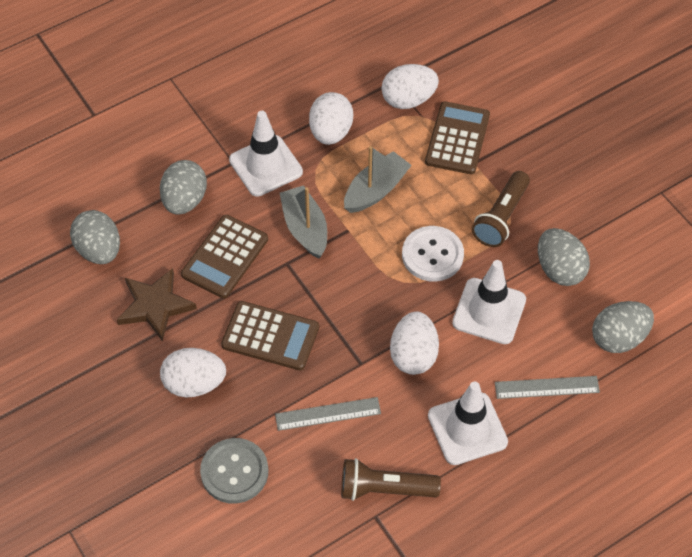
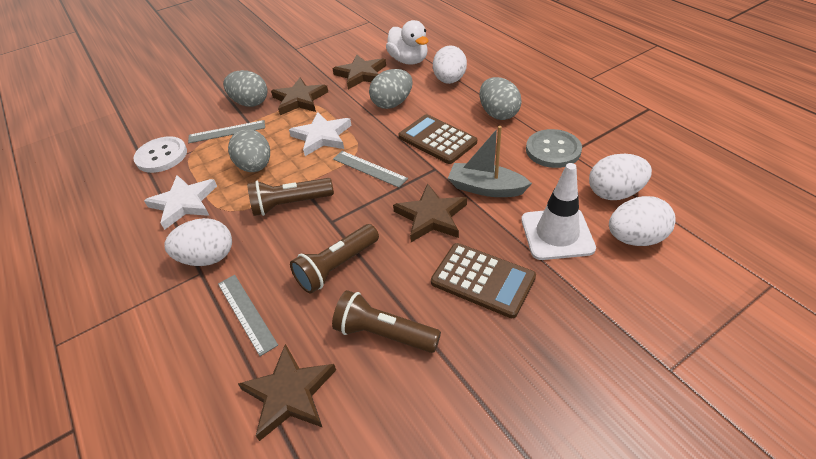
brown calculator: 3 -> 2
brown flashlight: 2 -> 3
brown star: 1 -> 4
grey boat: 2 -> 1
grey ruler: 2 -> 3
white duck: 0 -> 1
white star: 0 -> 2
white traffic cone: 3 -> 1

